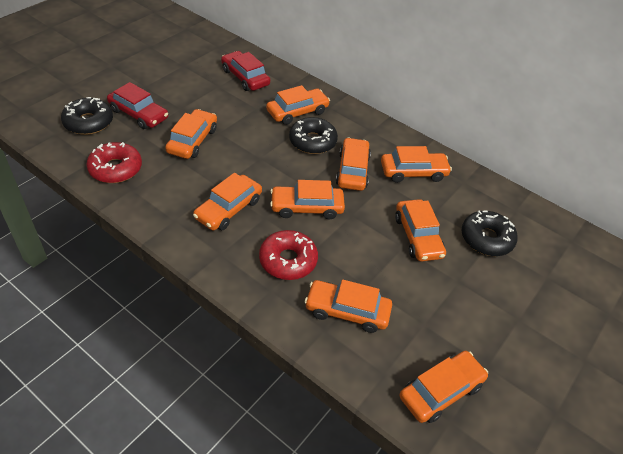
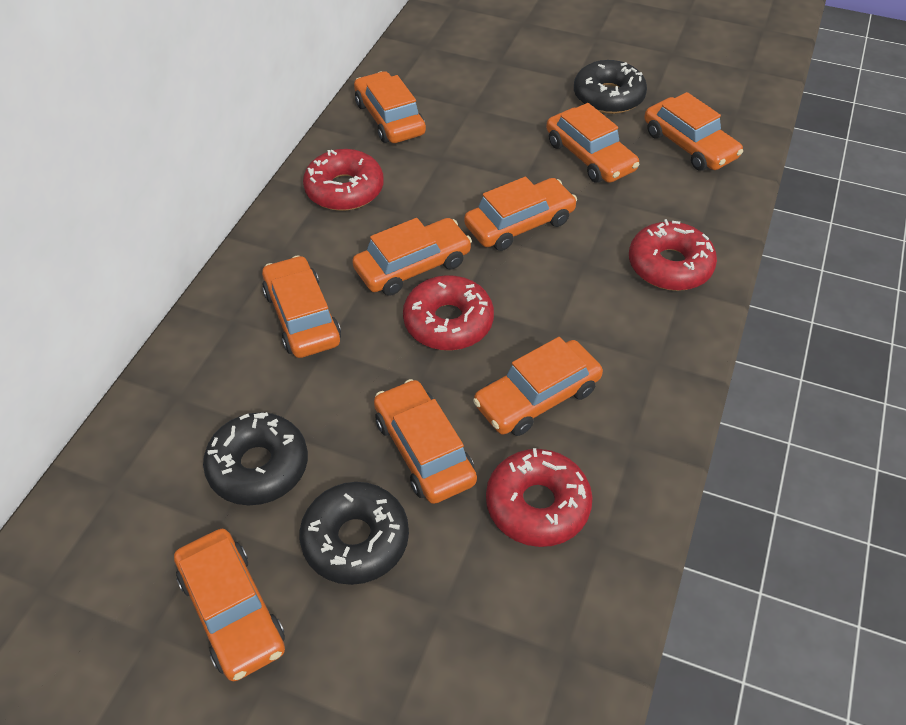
red car: 2 -> 0
red donut: 2 -> 4

